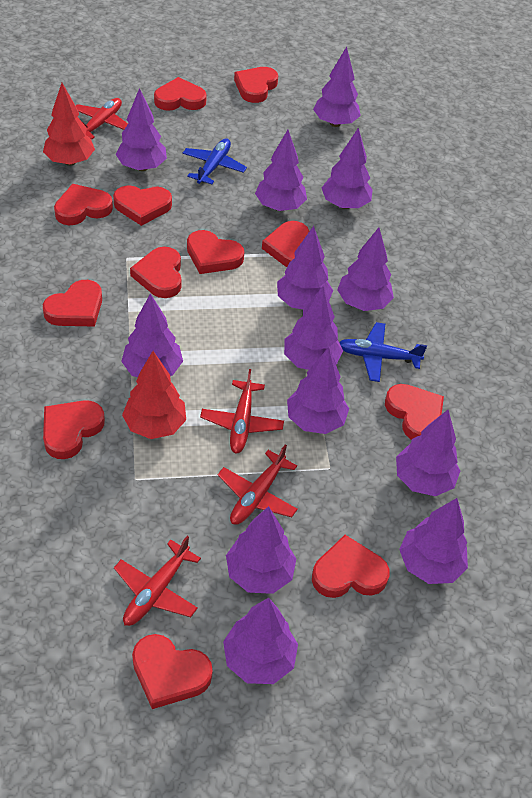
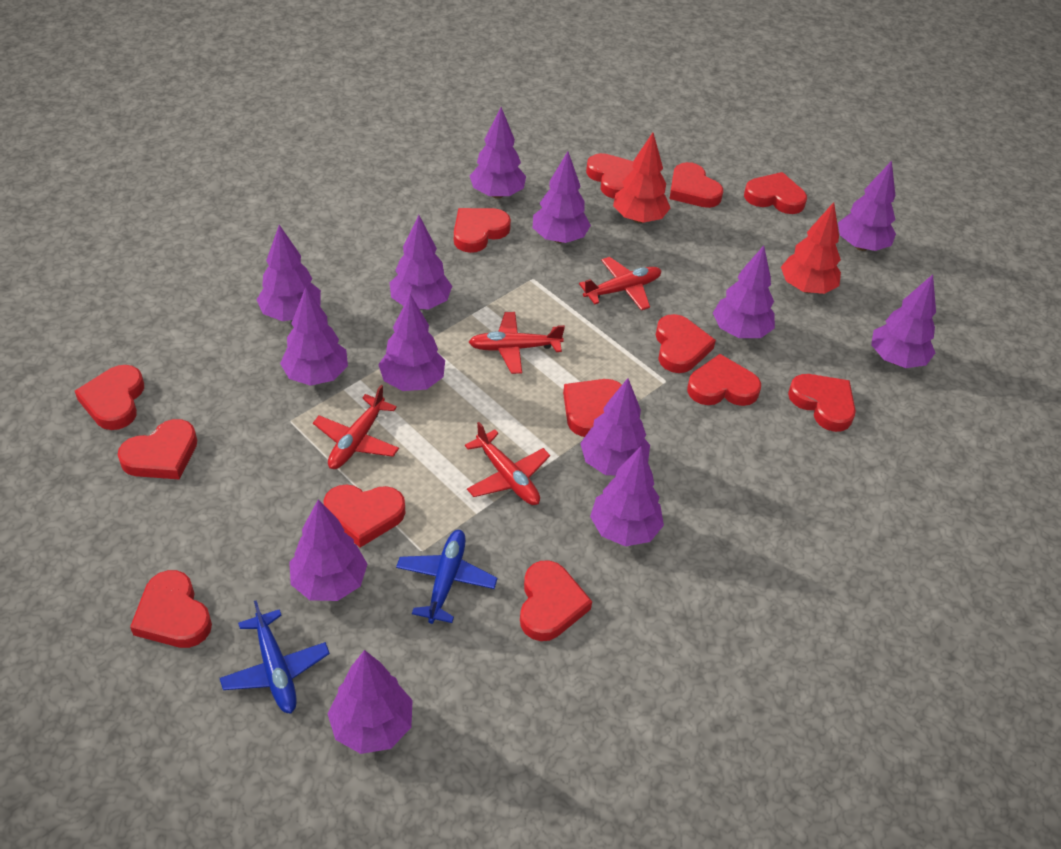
red heart: 12 -> 13

